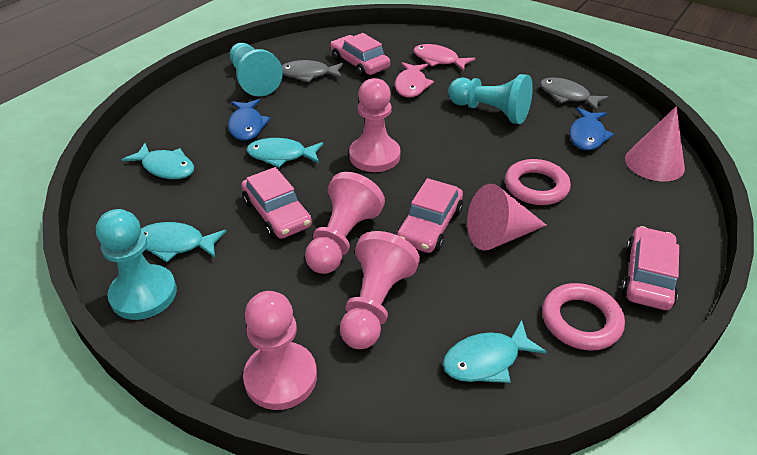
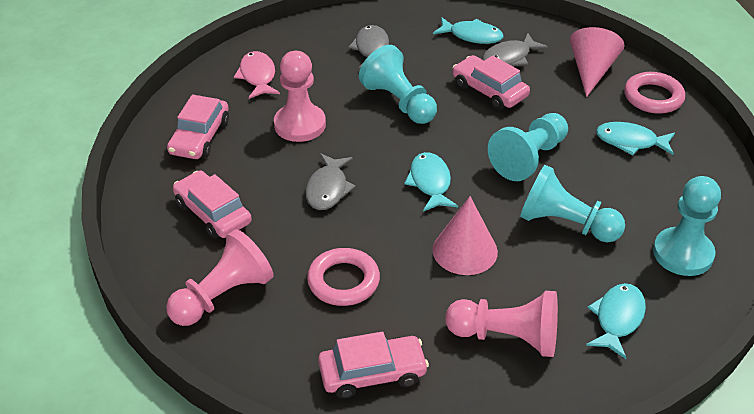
blue fish: 2 -> 0
grey fish: 2 -> 3
pink fish: 2 -> 1
pink pawn: 4 -> 3
turquoise pawn: 3 -> 4

